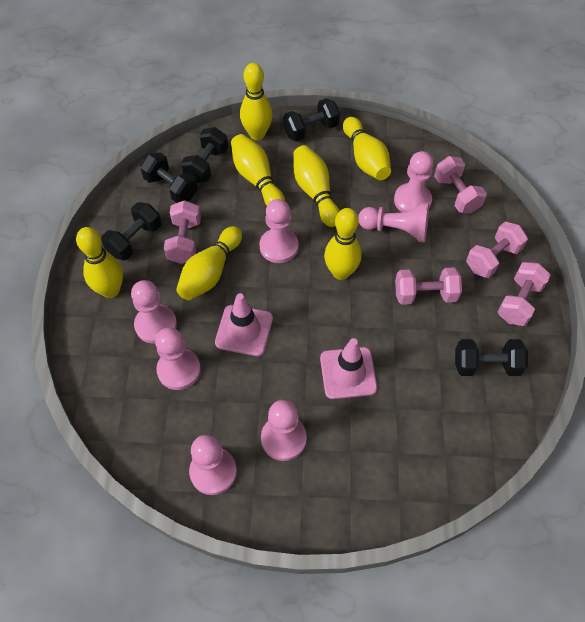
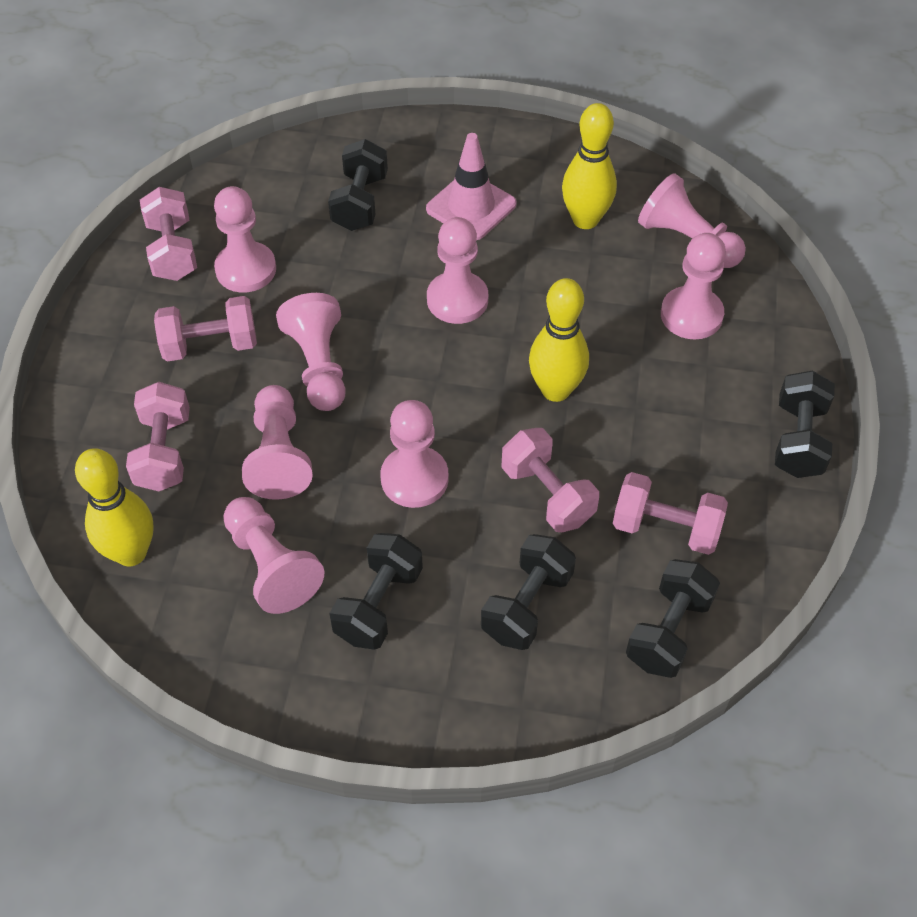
pink pawn: 7 -> 8
pink traffic cone: 2 -> 1
yellow bowling pin: 7 -> 3

